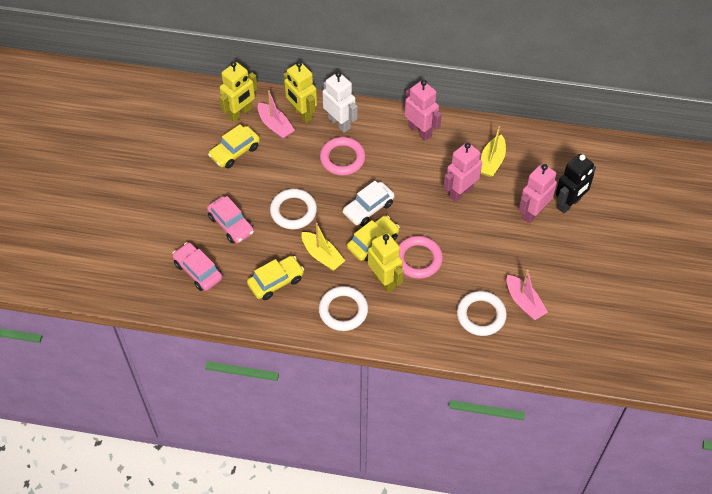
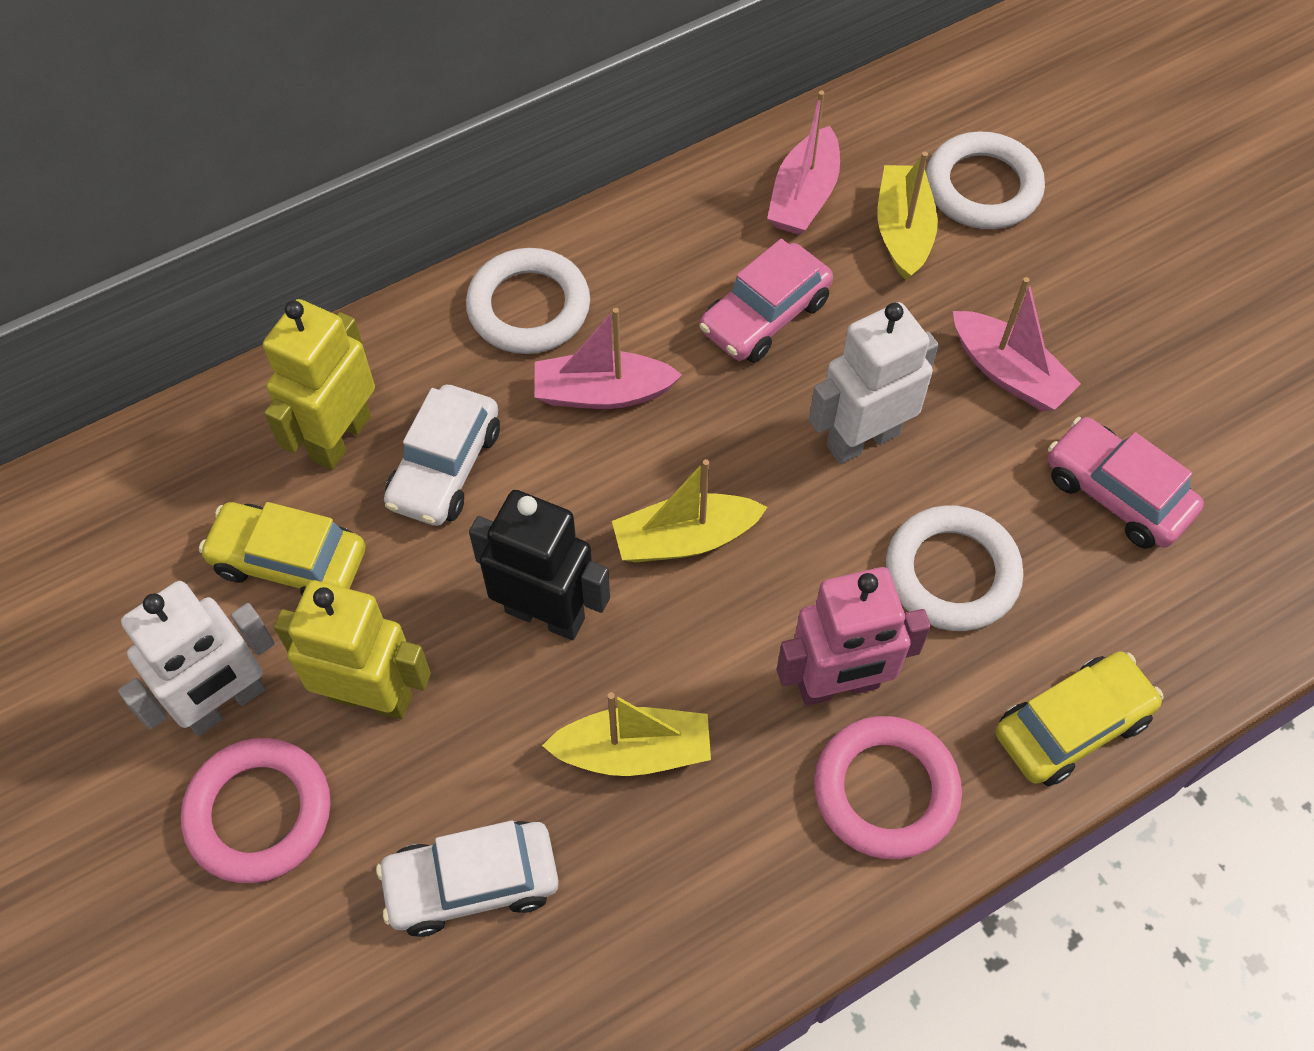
pink boat: 2 -> 3
pink robot: 3 -> 1
white car: 1 -> 2
white robot: 1 -> 2
yellow boat: 2 -> 3
yellow car: 3 -> 2
yellow robot: 3 -> 2

